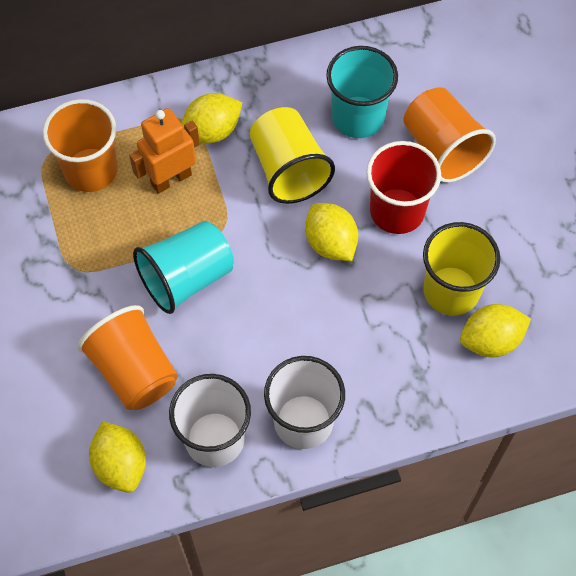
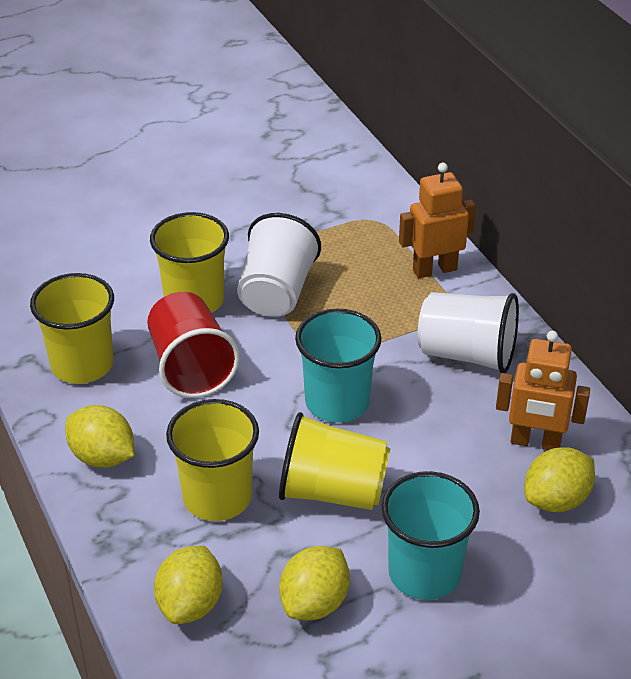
orange cup: 3 -> 0
orange robot: 1 -> 2
yellow cup: 2 -> 4

